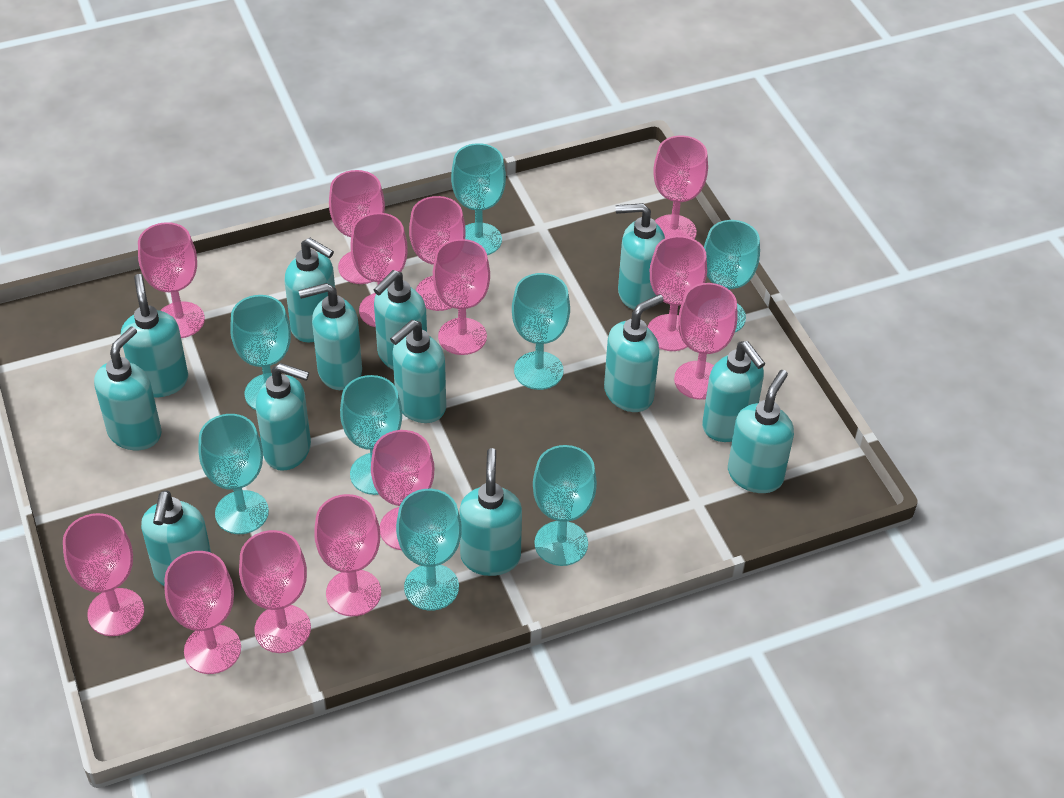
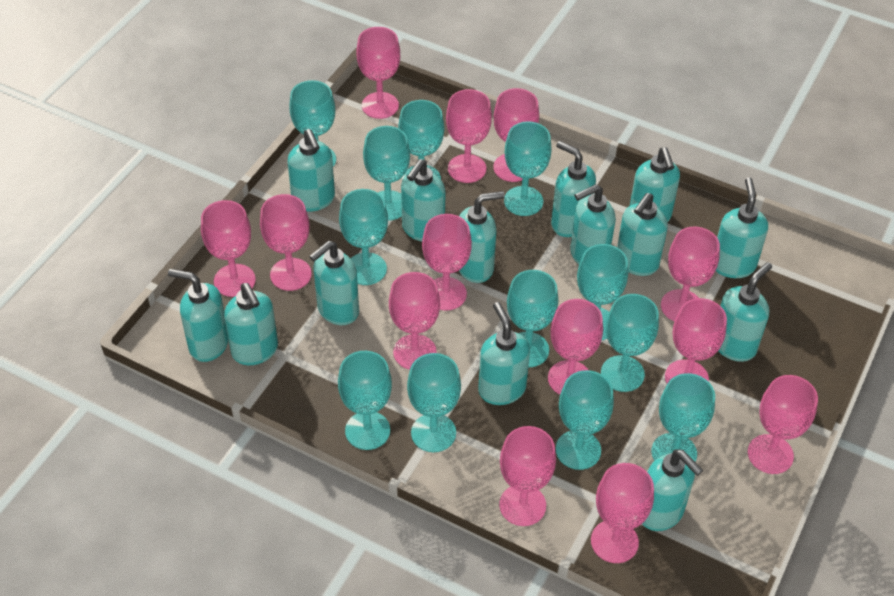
turquoise goblet: 8 -> 12
turquoise soap dispenser: 13 -> 14

